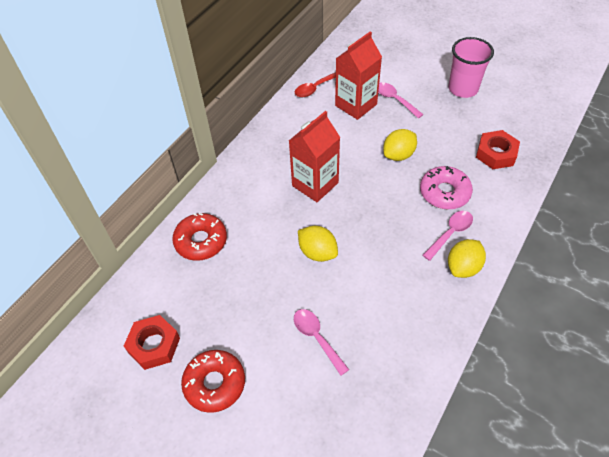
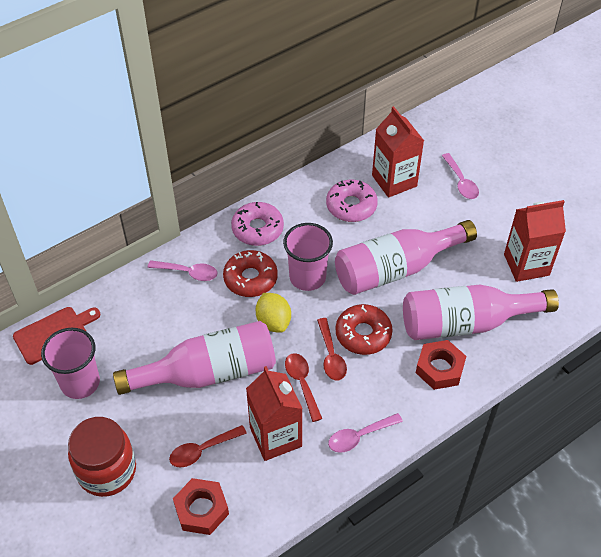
pink bottle: 0 -> 3
pink cup: 1 -> 2
pink donut: 1 -> 2
red carton: 2 -> 3
red cutting board: 0 -> 1
red jar: 0 -> 1
red spoon: 1 -> 3
yellow lemon: 3 -> 1

